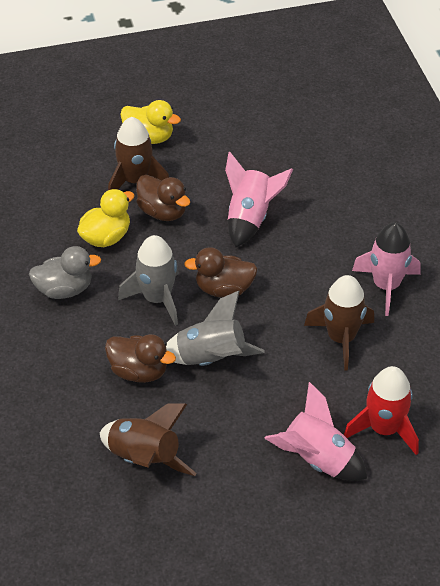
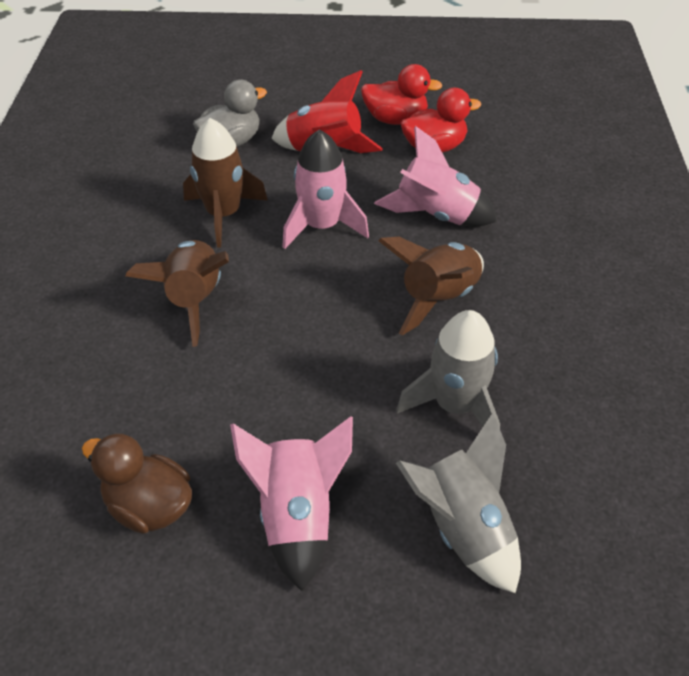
brown duck: 3 -> 1
red duck: 0 -> 2
yellow duck: 2 -> 0

